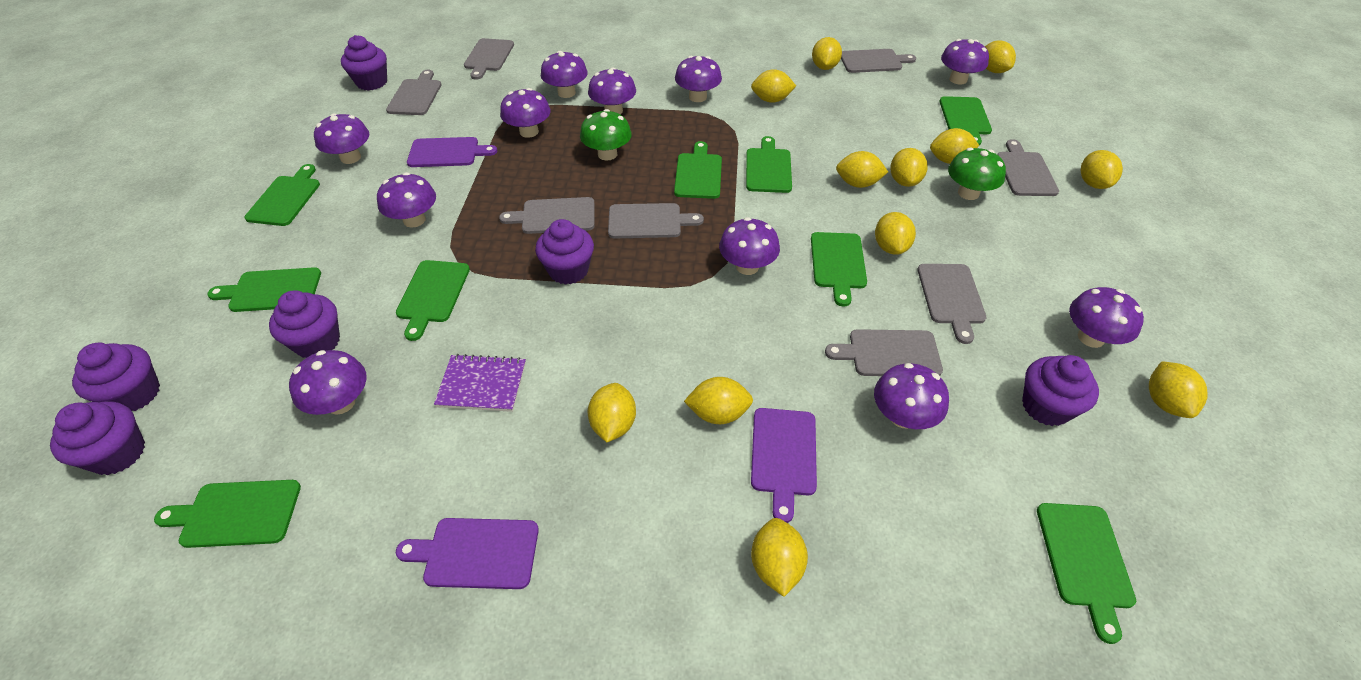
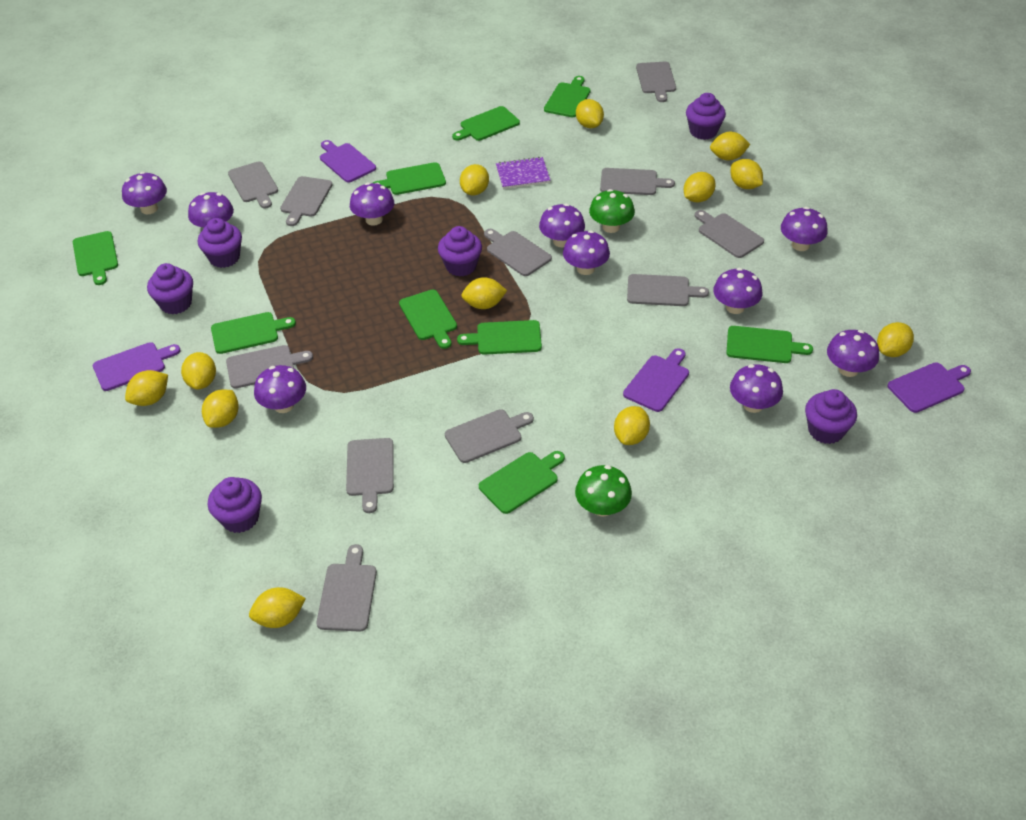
grey cutting board: 8 -> 11
purple cutting board: 3 -> 4
purple mushroom: 11 -> 10

